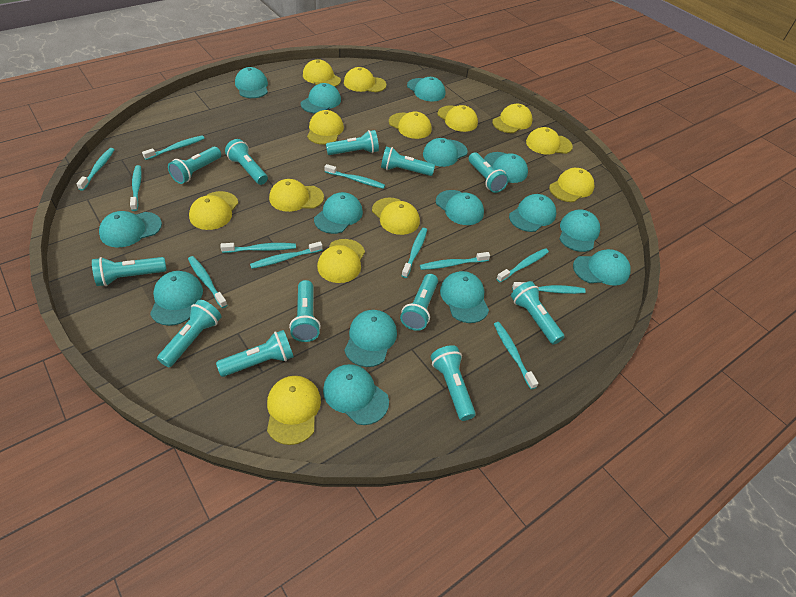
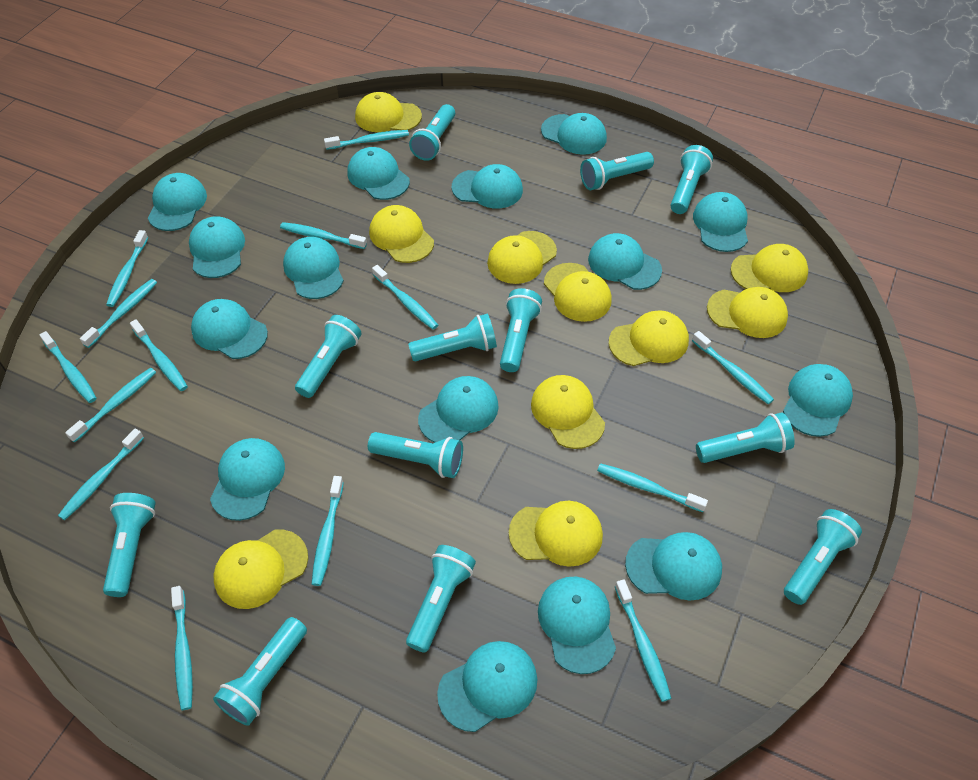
turquoise toothbrush: 12 -> 14
yellow cap: 13 -> 10

